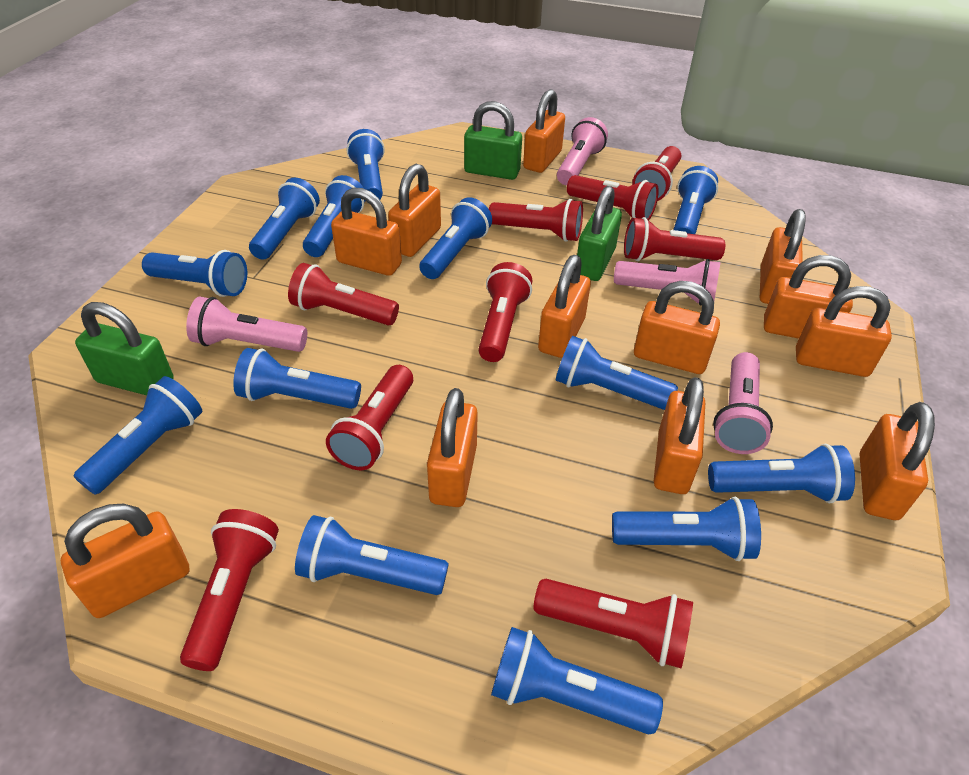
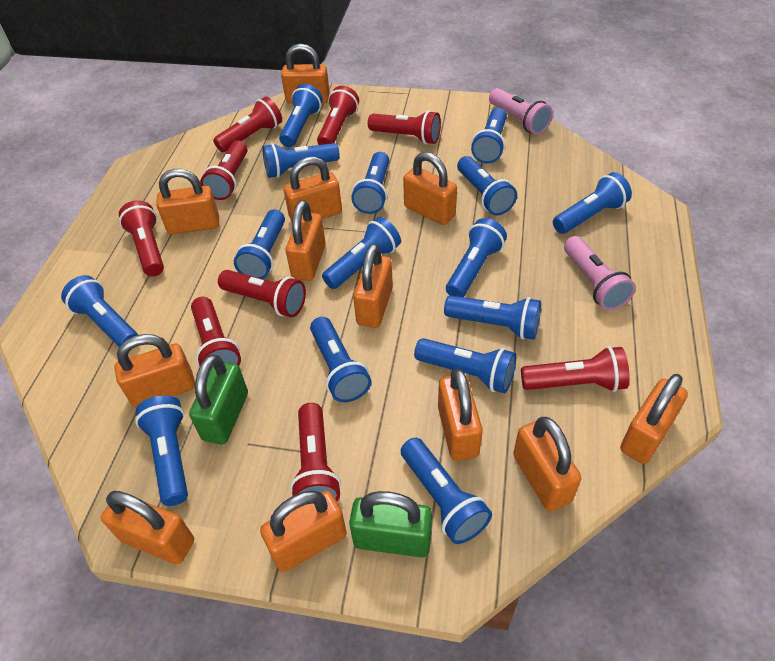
blue flashlight: 13 -> 15
green padlock: 3 -> 2
pink flashlight: 4 -> 2

